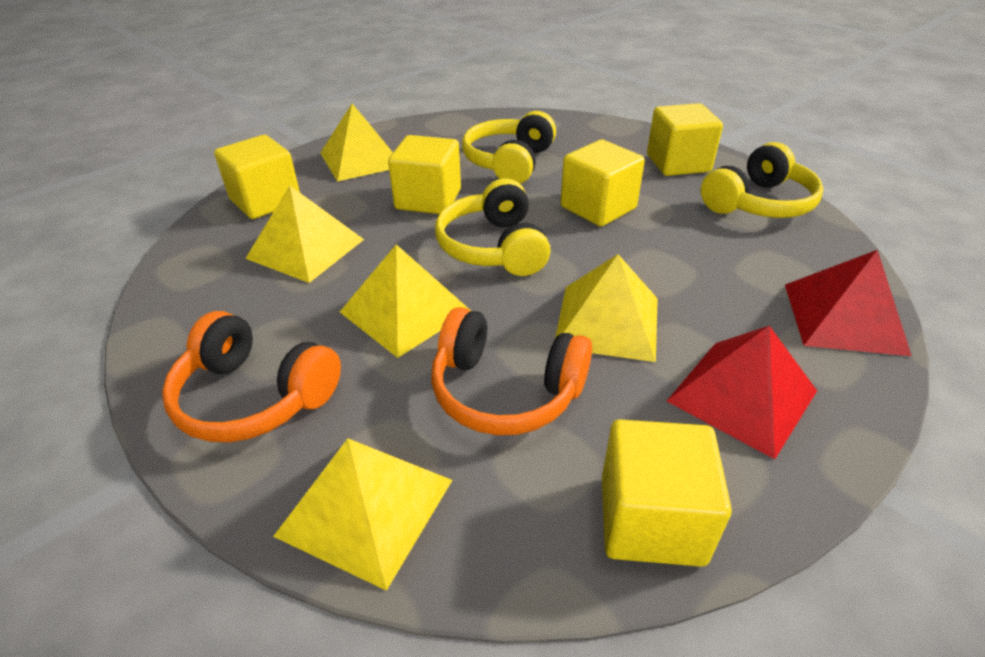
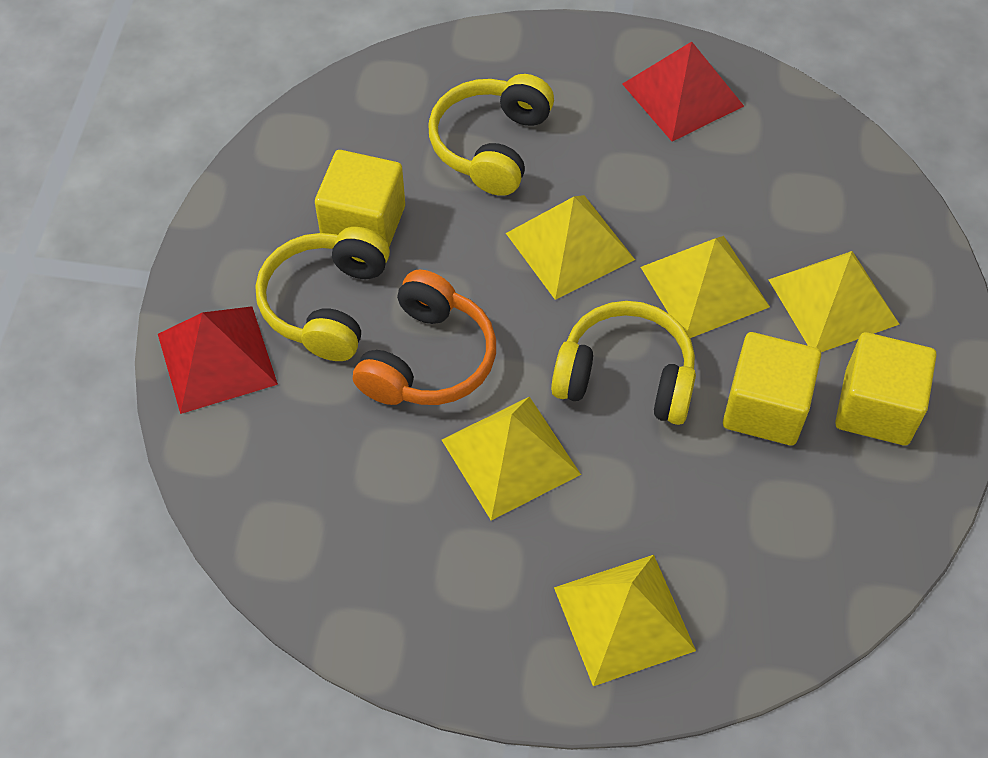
orange headphones: 2 -> 1
yellow cube: 5 -> 3

